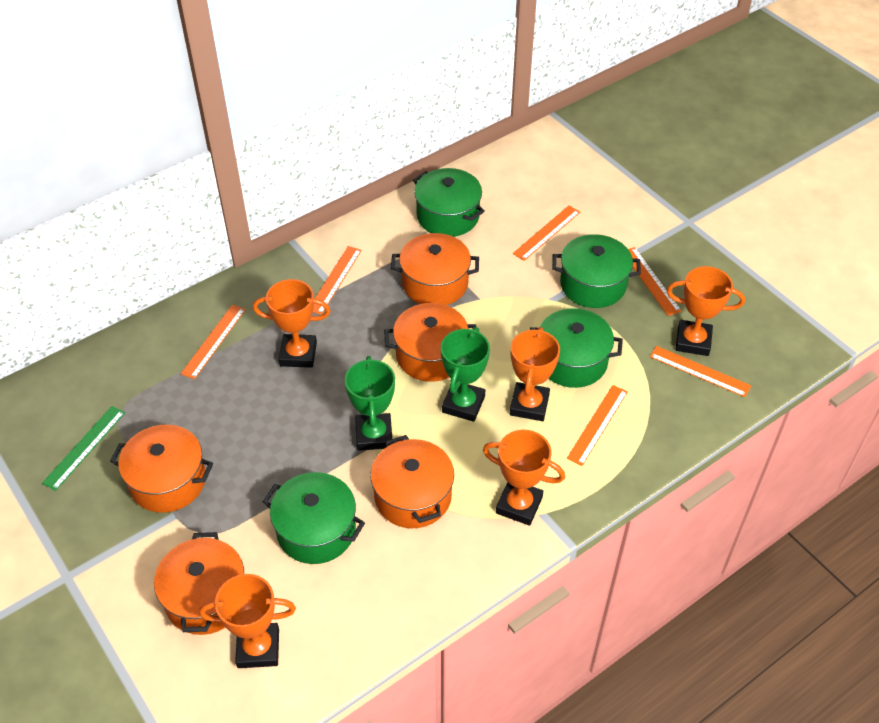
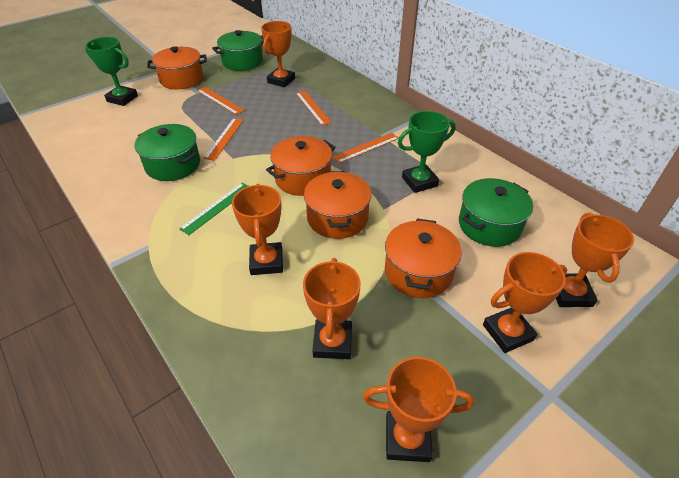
green pot: 4 -> 3
orange pot: 5 -> 4
orange ruler: 6 -> 4
orange trophy: 5 -> 6

